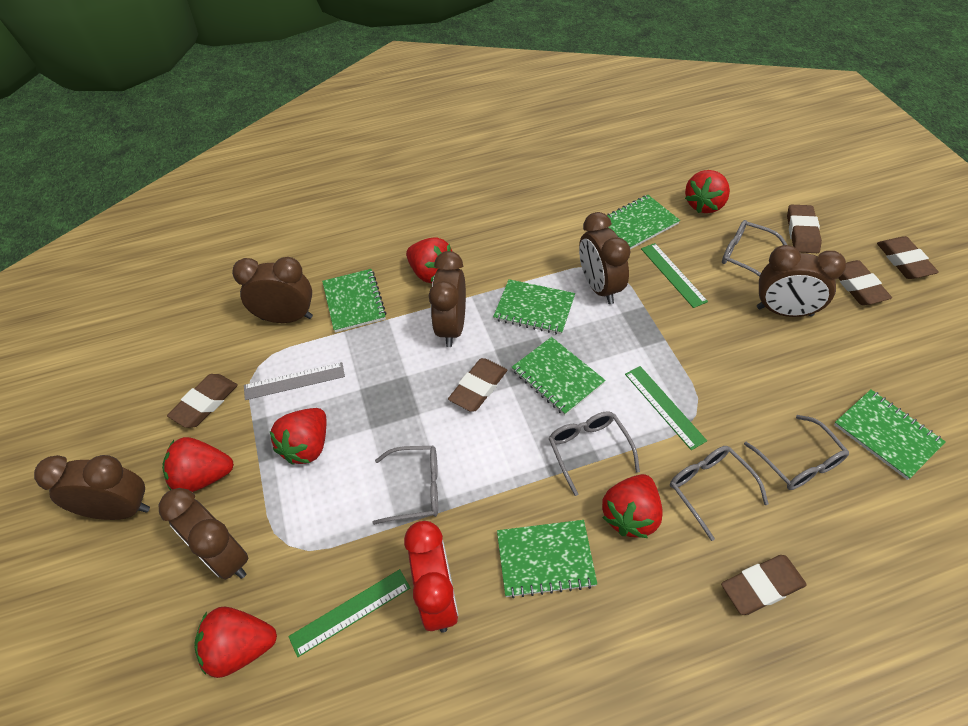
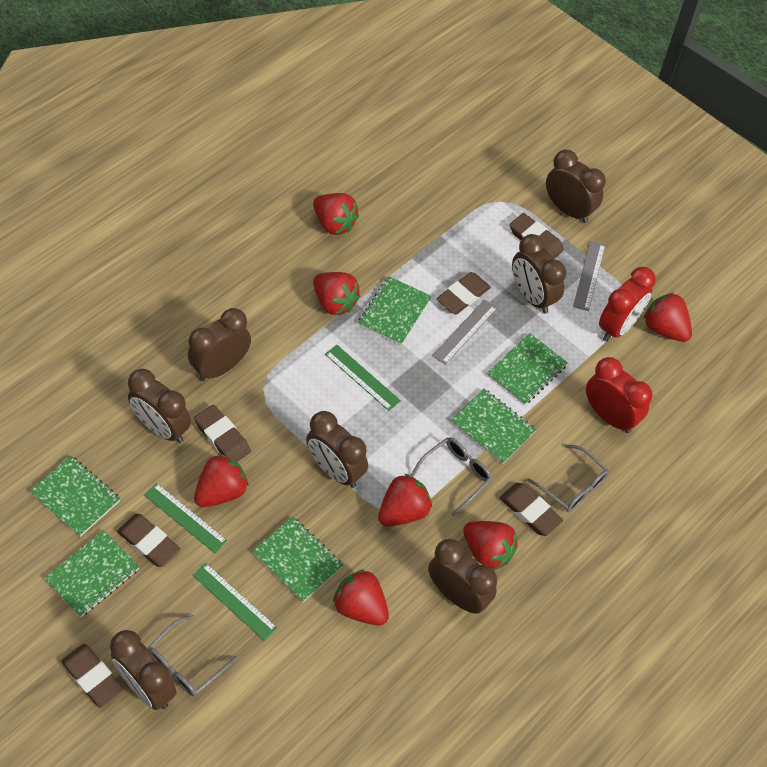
brown clock: 6 -> 7
grey glasses: 5 -> 3
grey ruler: 1 -> 2
red clock: 1 -> 2
red strawberry: 6 -> 7

